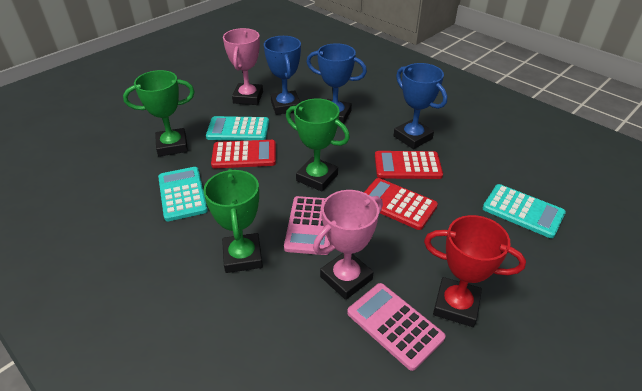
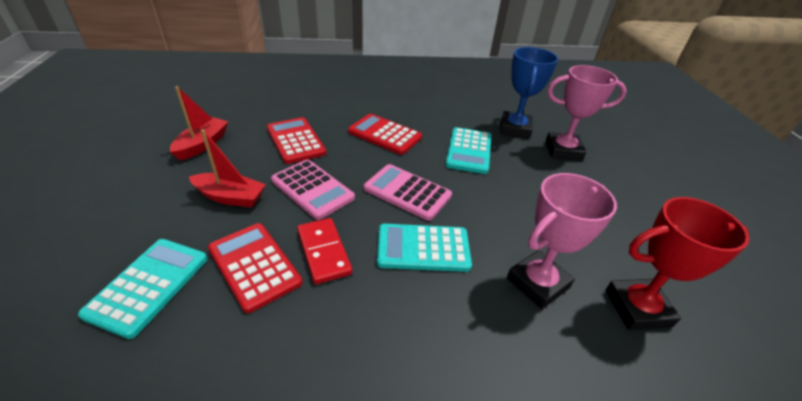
blue trophy: 3 -> 1
green trophy: 3 -> 0
red boat: 0 -> 2
red domino: 0 -> 1

